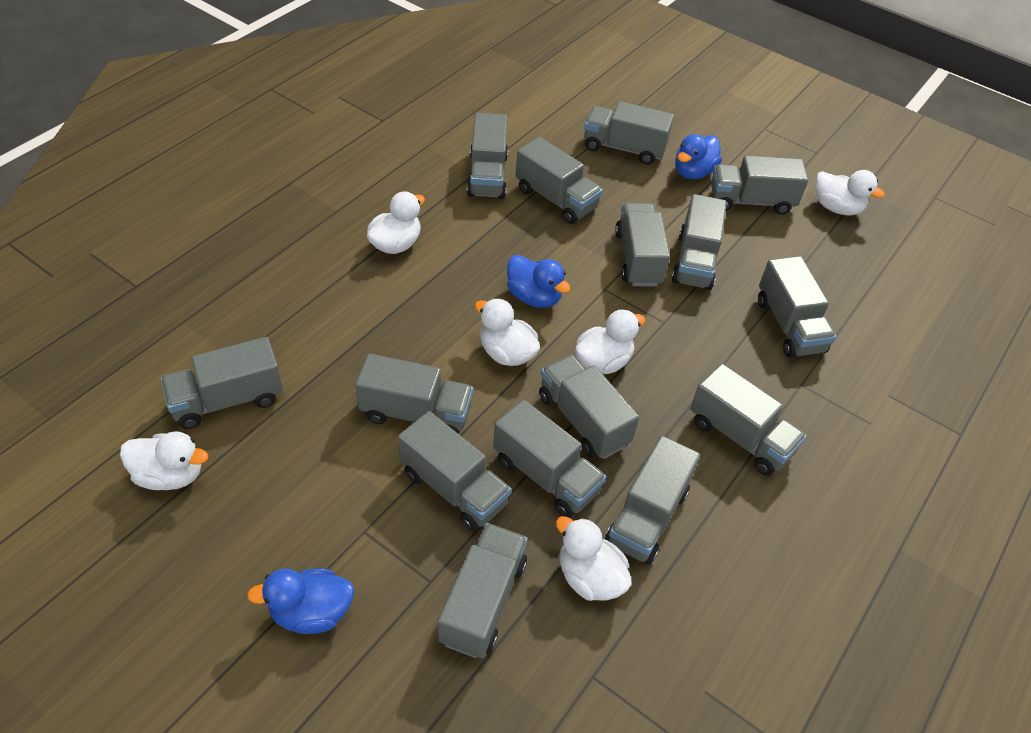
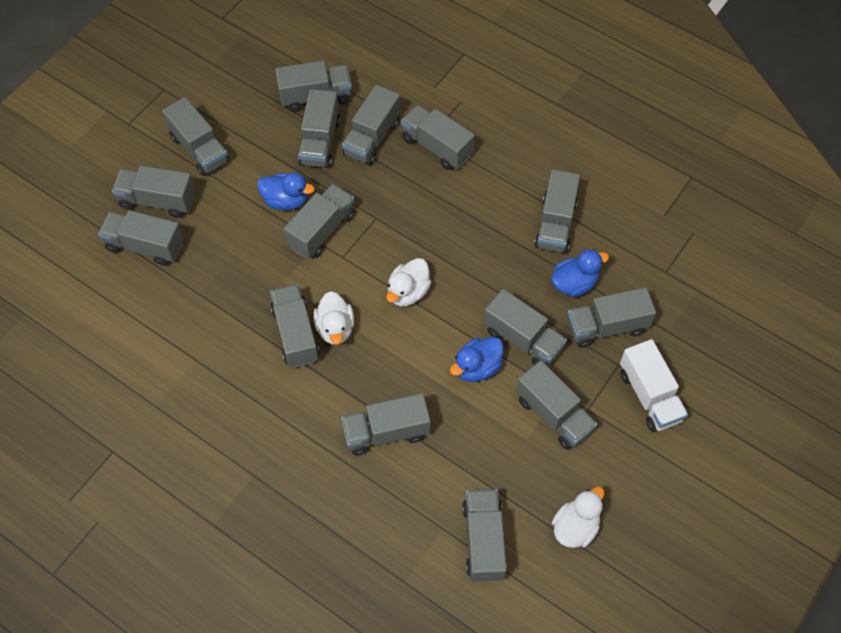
white duck: 6 -> 3
white truck: 0 -> 1

